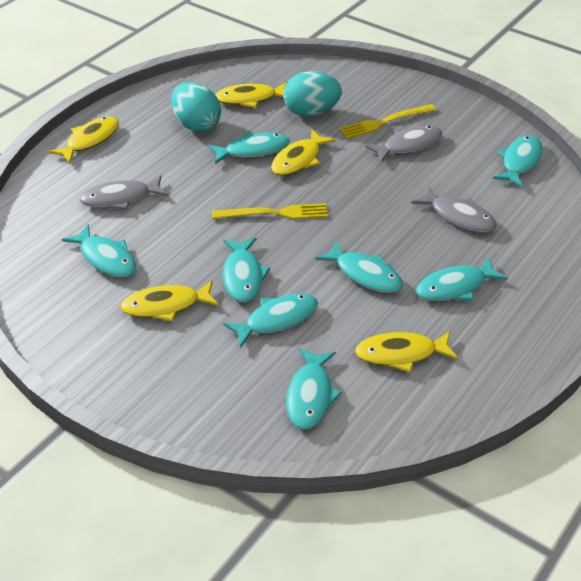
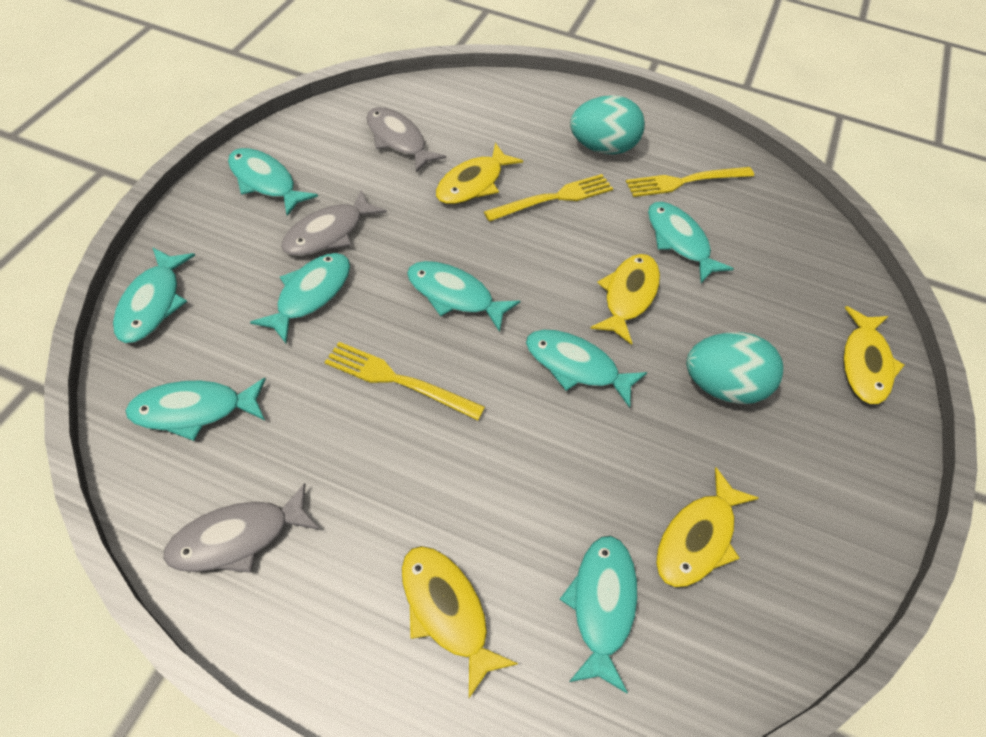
yellow fork: 2 -> 3

